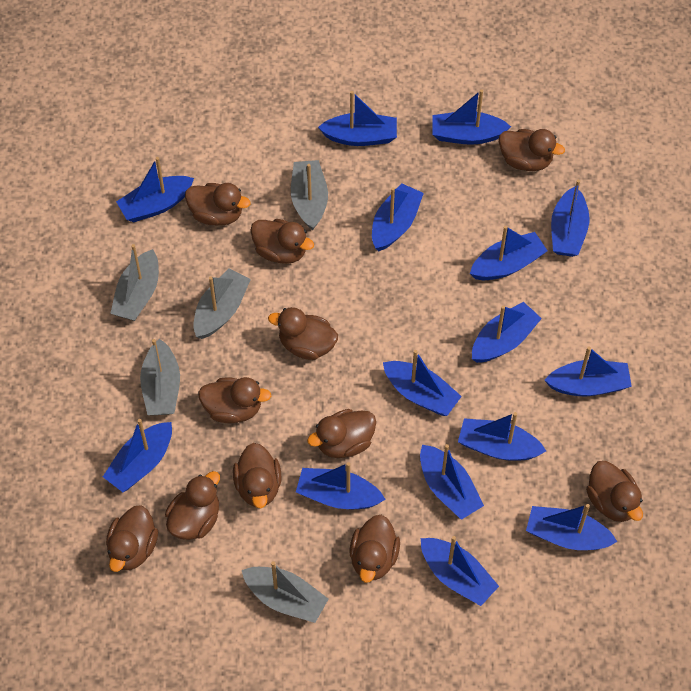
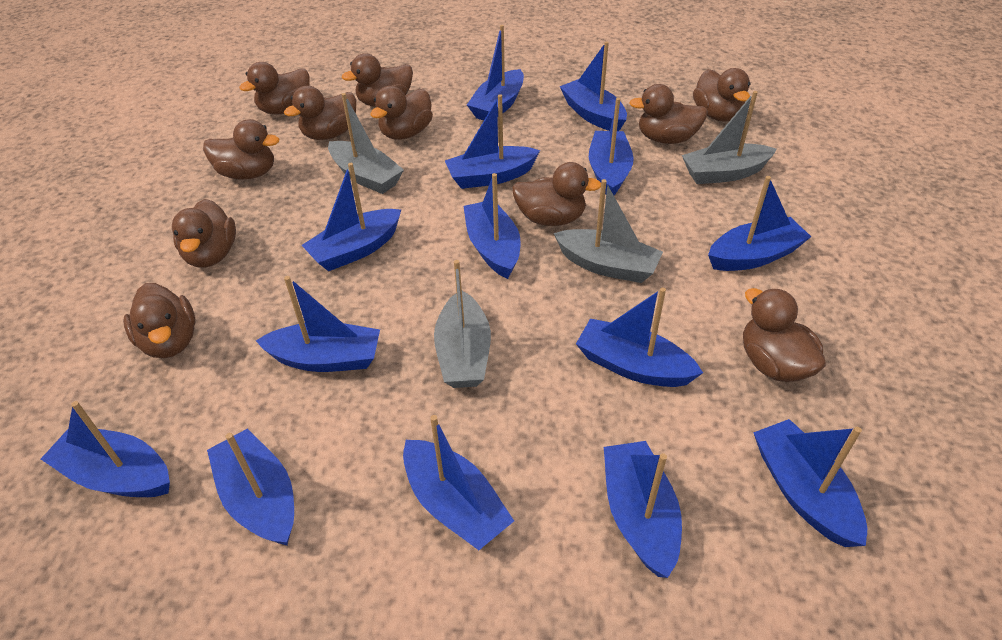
blue boat: 15 -> 14
grey boat: 5 -> 4

